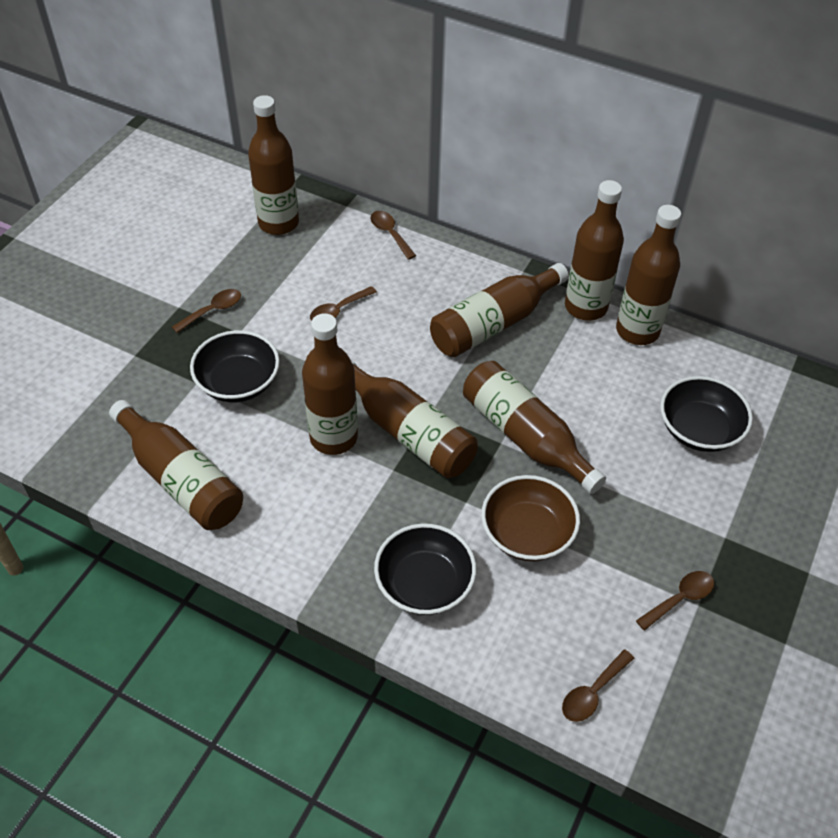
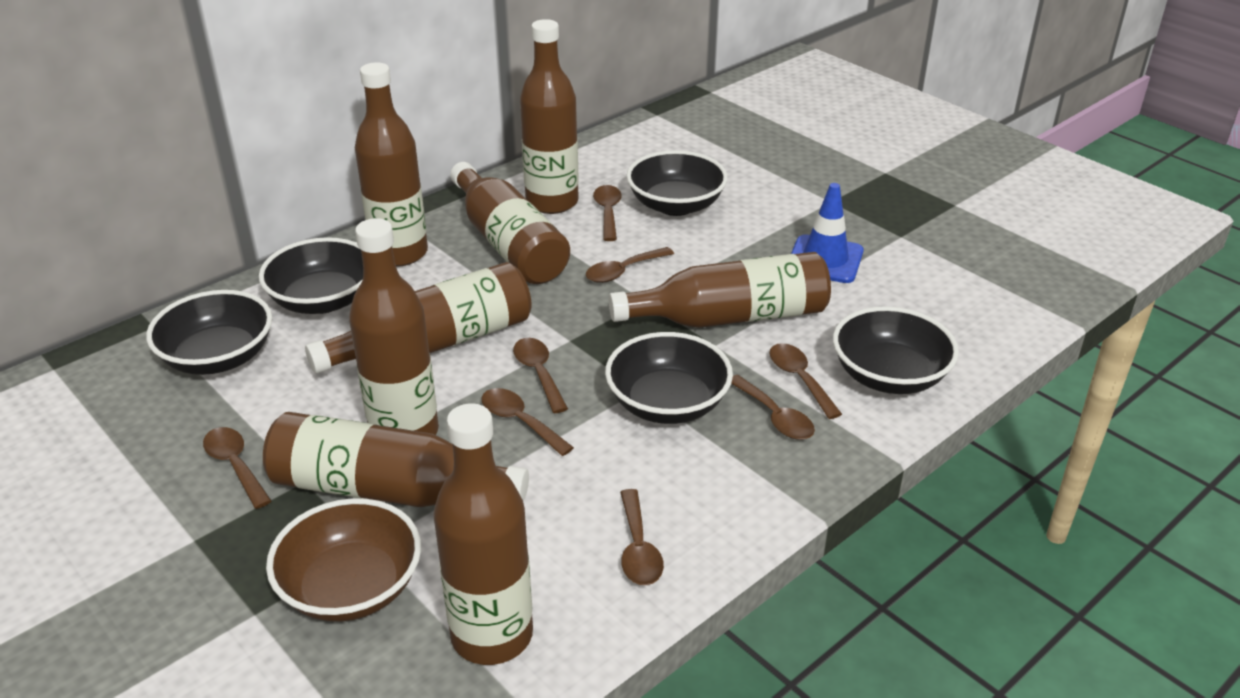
black bowl: 3 -> 5
blue traffic cone: 0 -> 1
brown spoon: 5 -> 8

